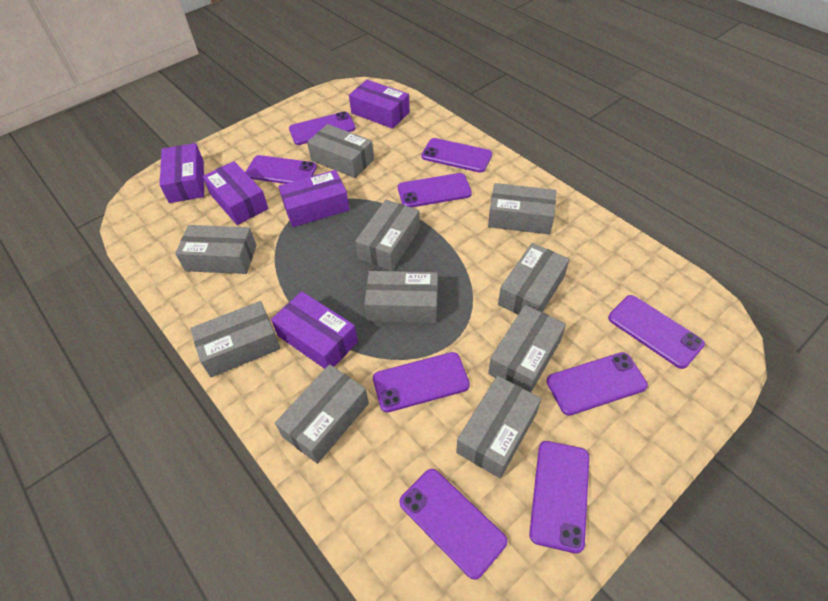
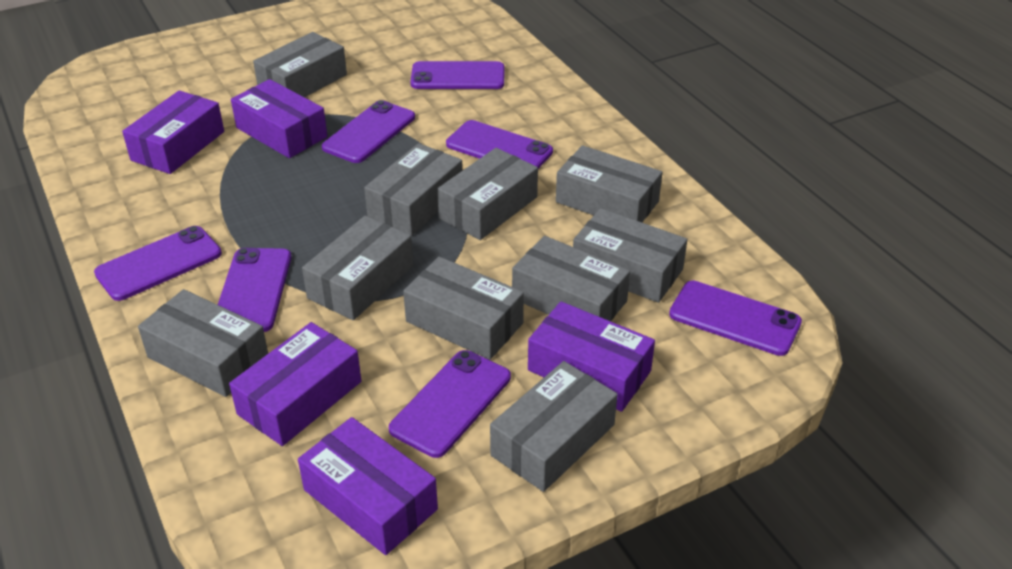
purple phone: 9 -> 7

